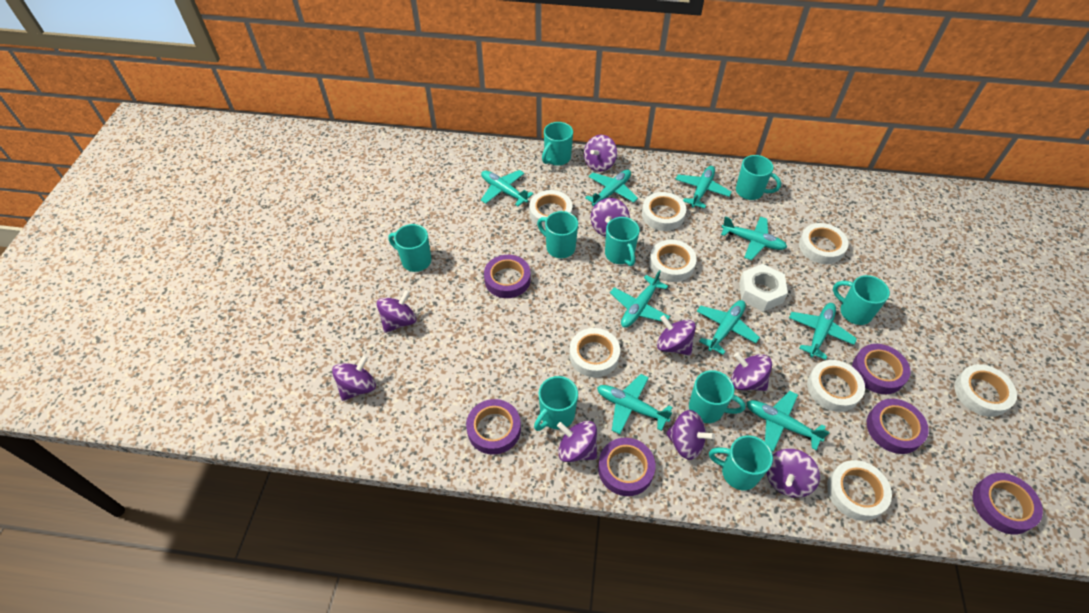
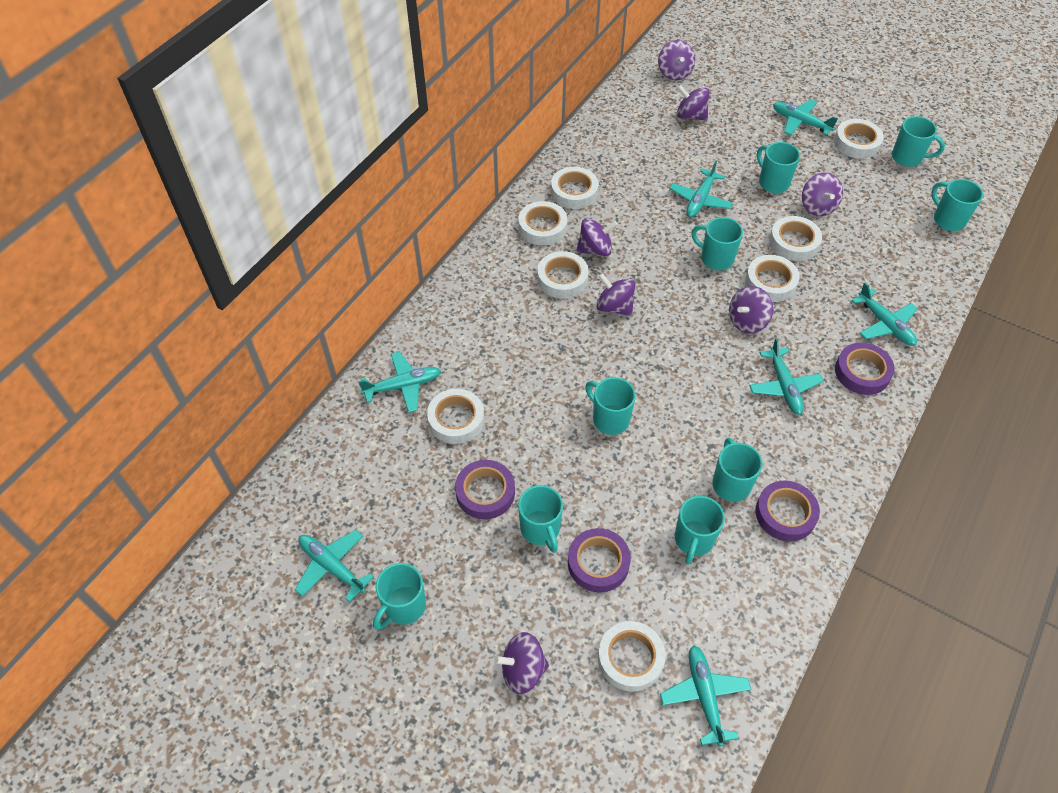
purple spinning top: 9 -> 7
purple tape: 6 -> 4
turquoise plane: 9 -> 7
white nut: 1 -> 0

